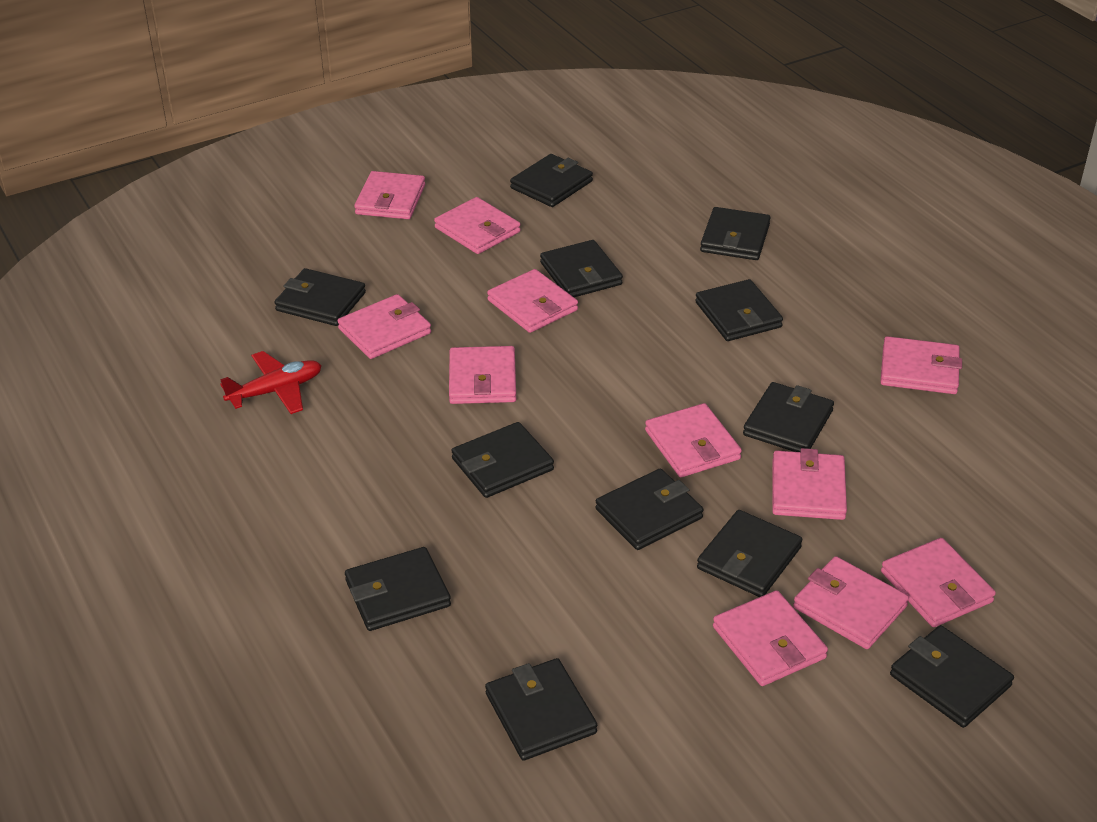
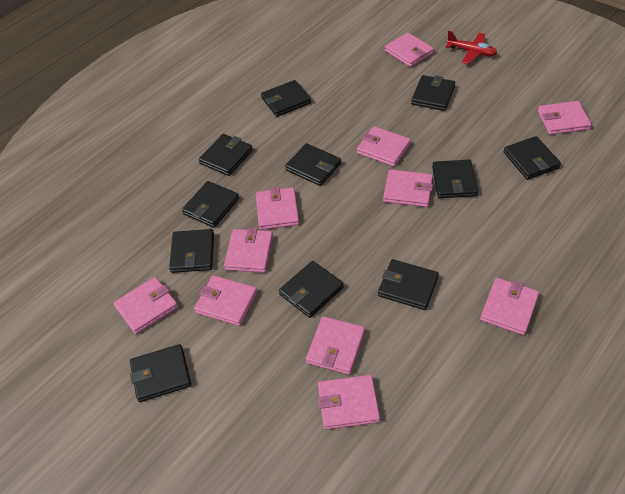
black wallet: 12 -> 11

